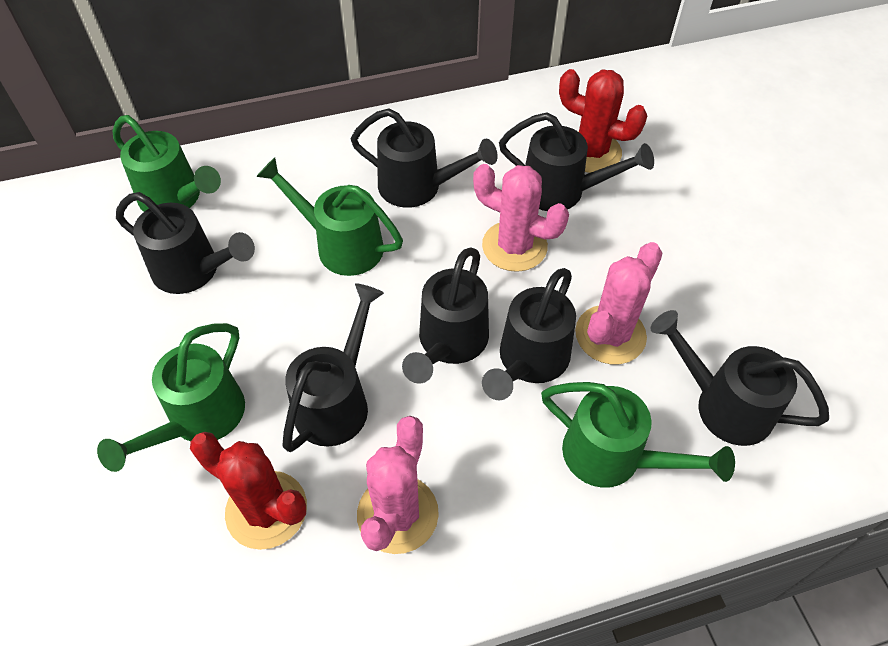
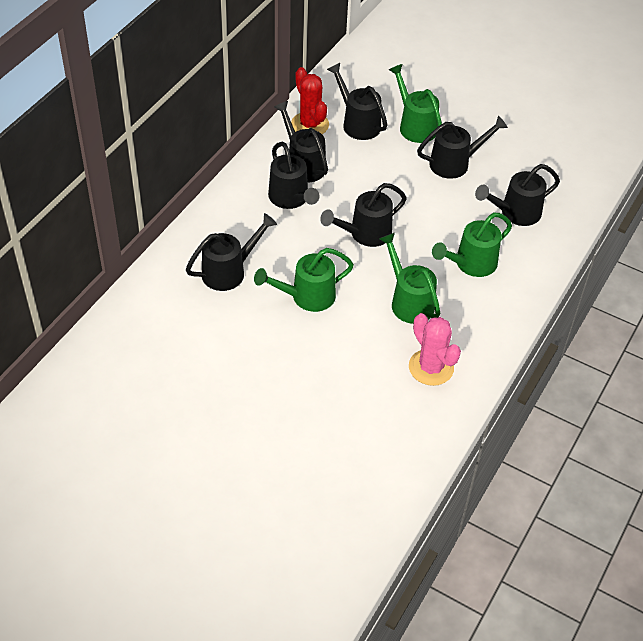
pink cactus: 3 -> 1
red cactus: 2 -> 1

